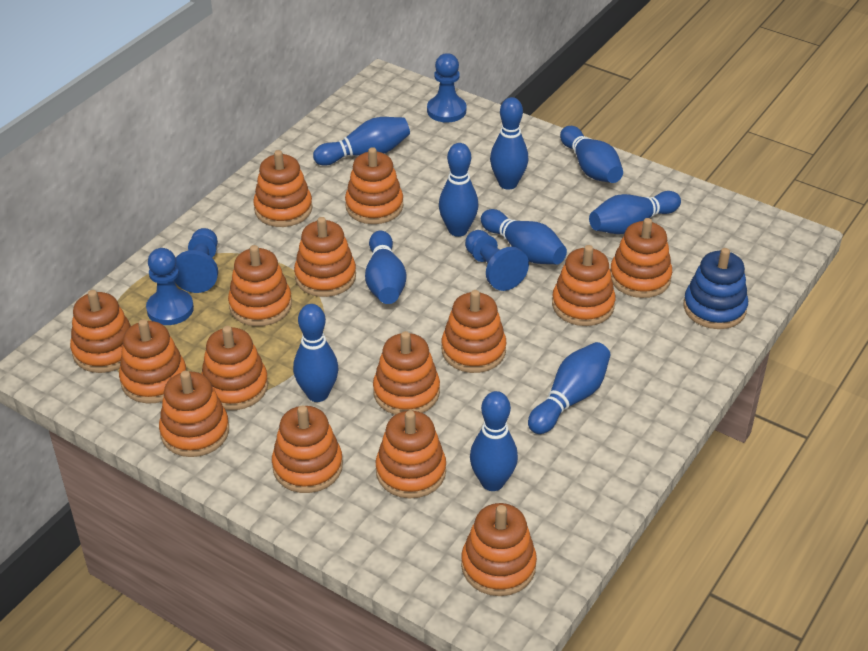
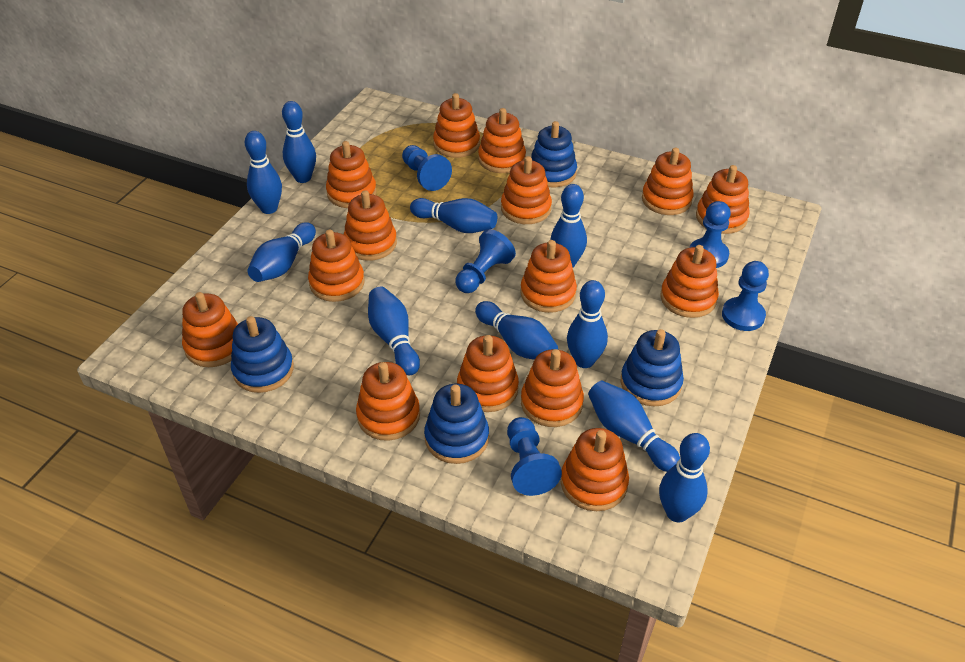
blue pawn: 4 -> 5
blue stacking toy: 1 -> 4

